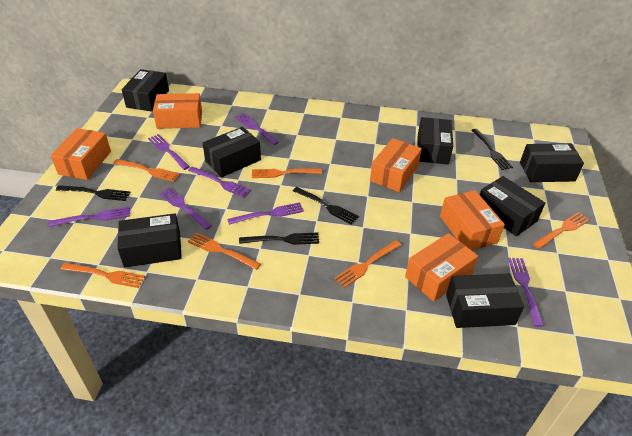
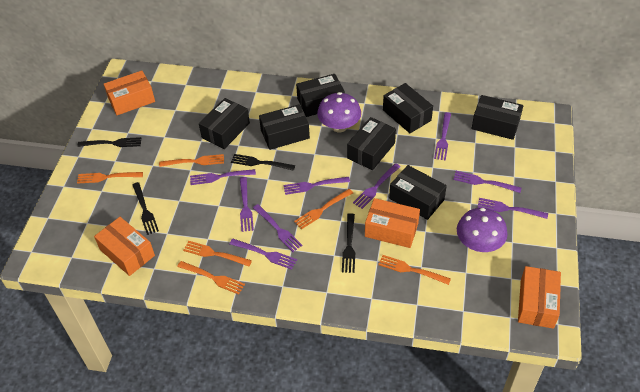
orange box: 5 -> 4
purple fork: 7 -> 9
purple mushroom: 0 -> 2

